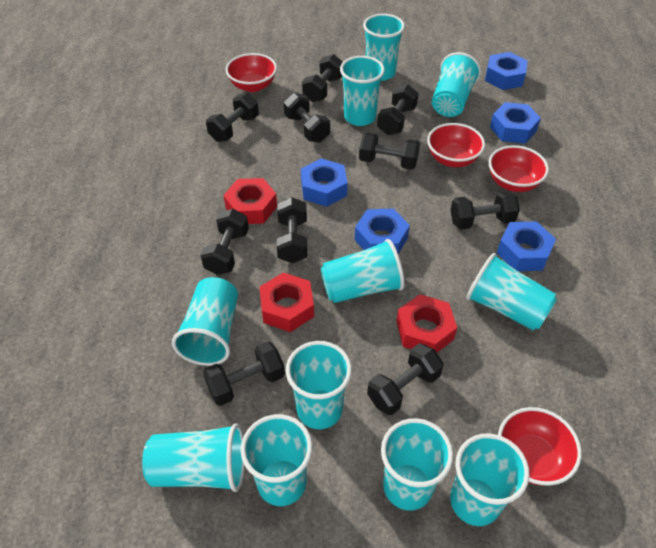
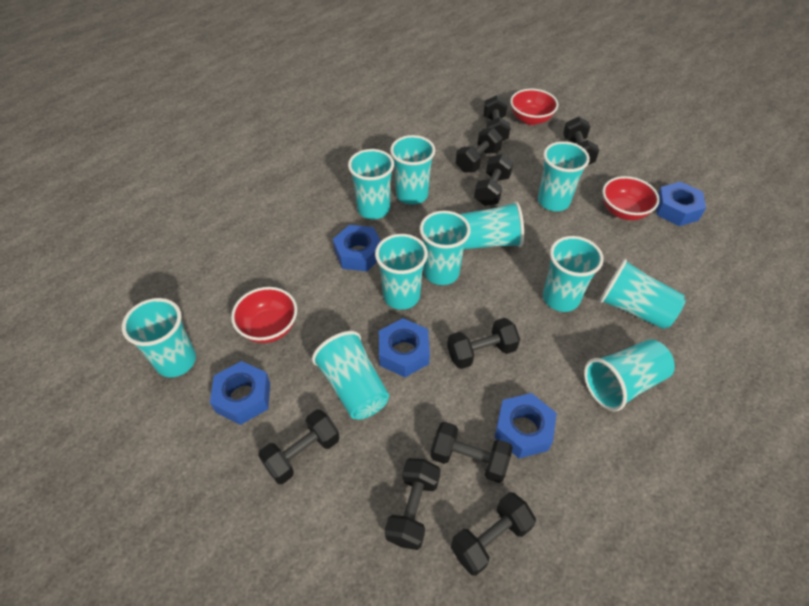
black dumbbell: 10 -> 9
red bowl: 4 -> 3
red nut: 3 -> 0

